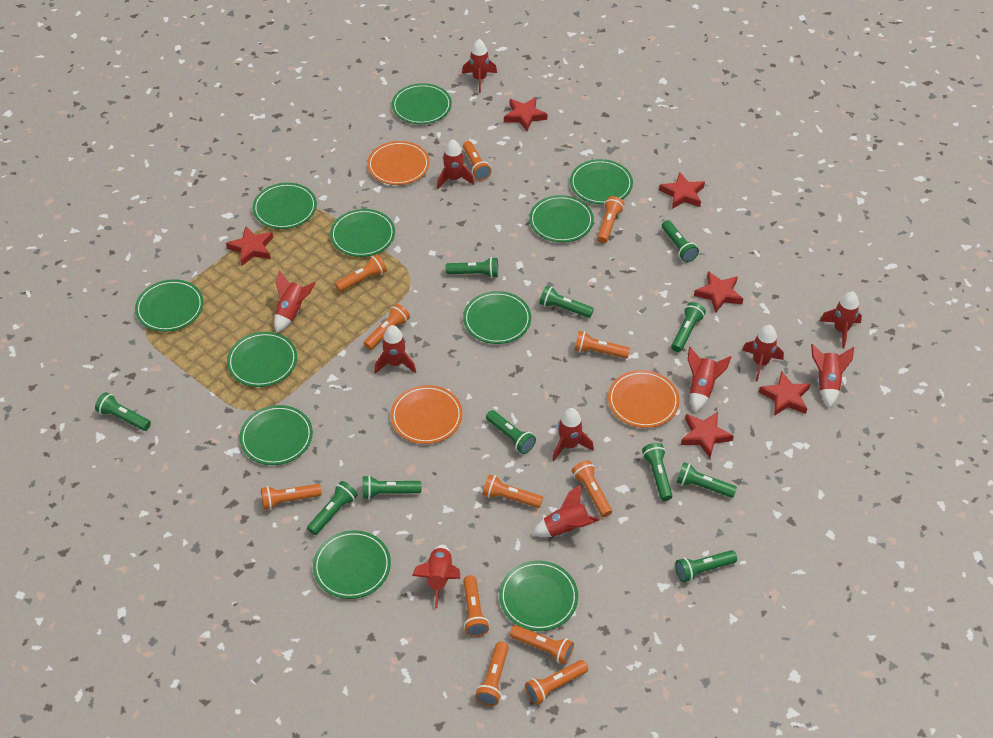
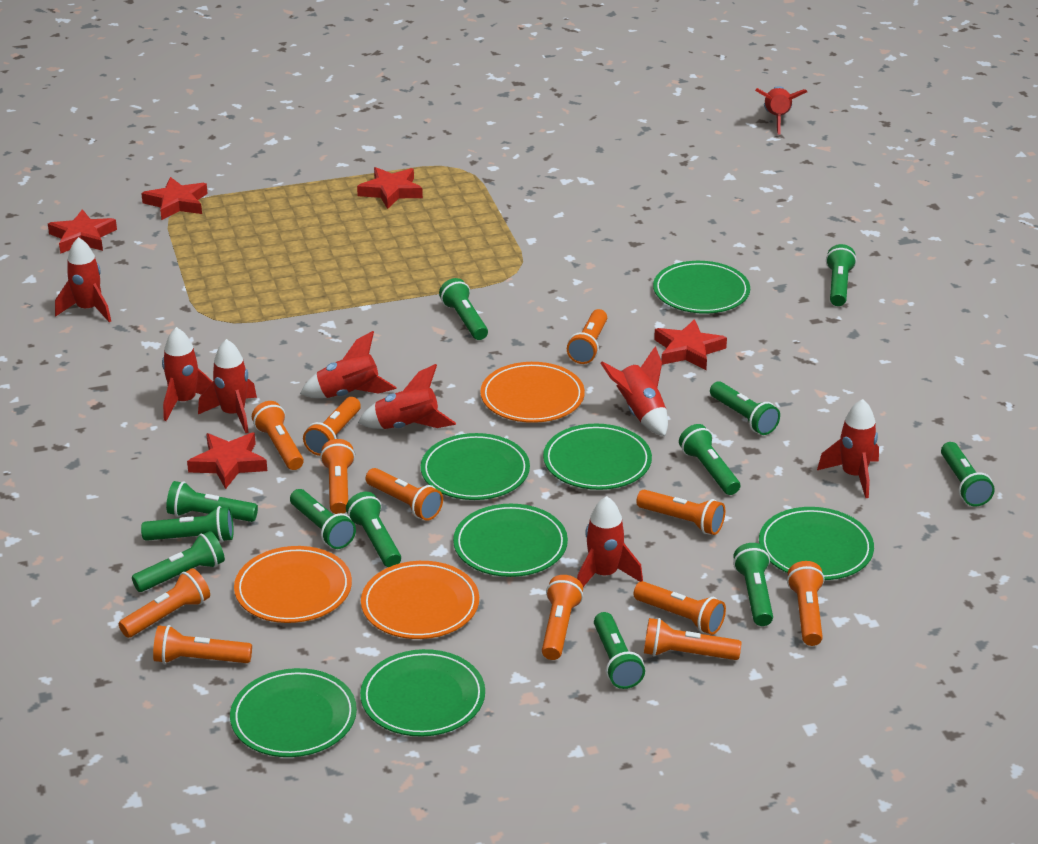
green flashlight: 11 -> 12
green plate: 11 -> 7
red rocket: 11 -> 9
red star: 6 -> 5

